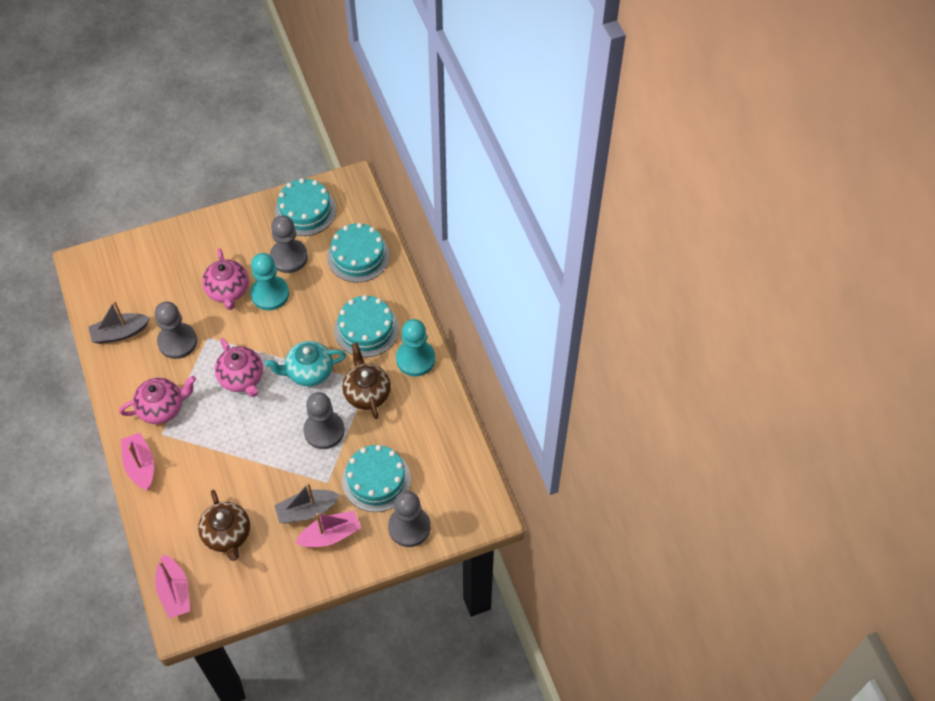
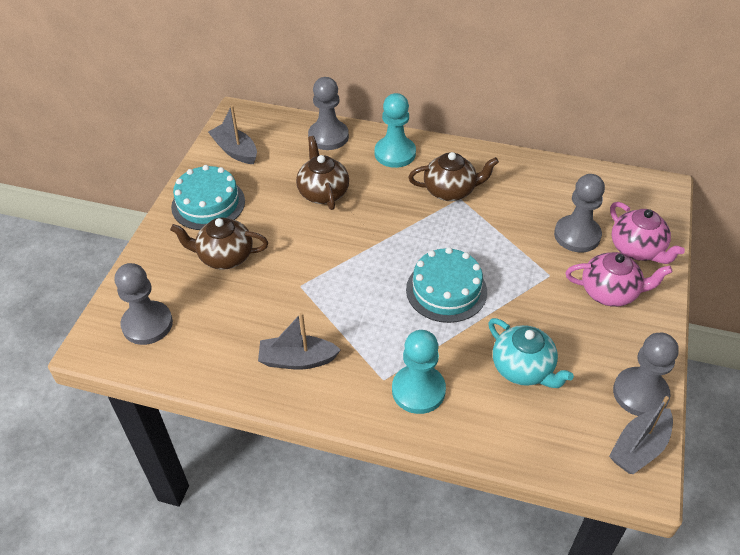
brown teapot: 2 -> 3
grey boat: 2 -> 3
pink boat: 3 -> 0
pink teapot: 3 -> 2
turquoise cake: 4 -> 2

